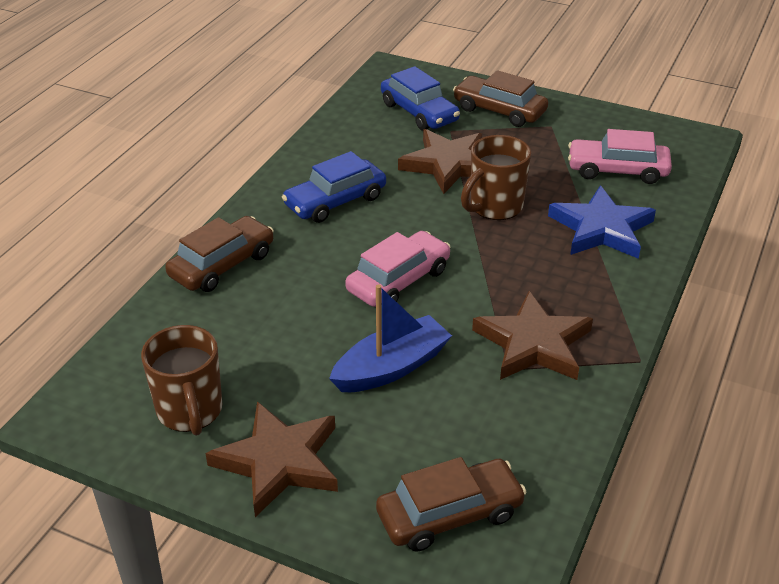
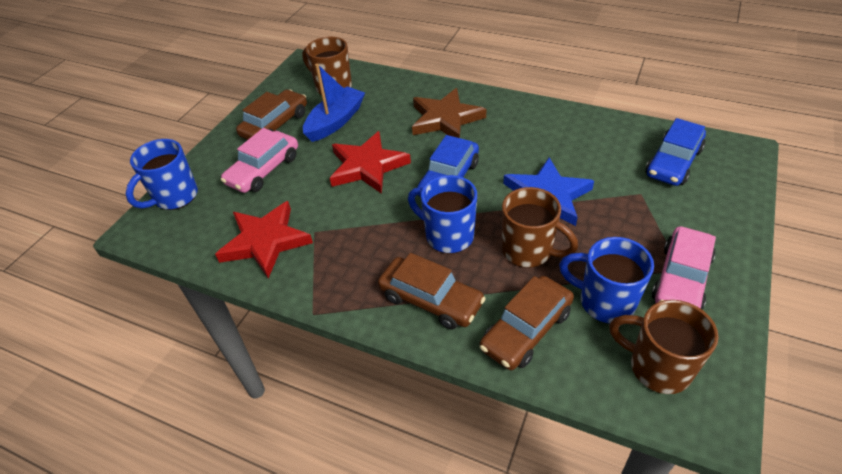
blue mug: 0 -> 3
brown mug: 2 -> 3
brown star: 3 -> 1
red star: 0 -> 2

